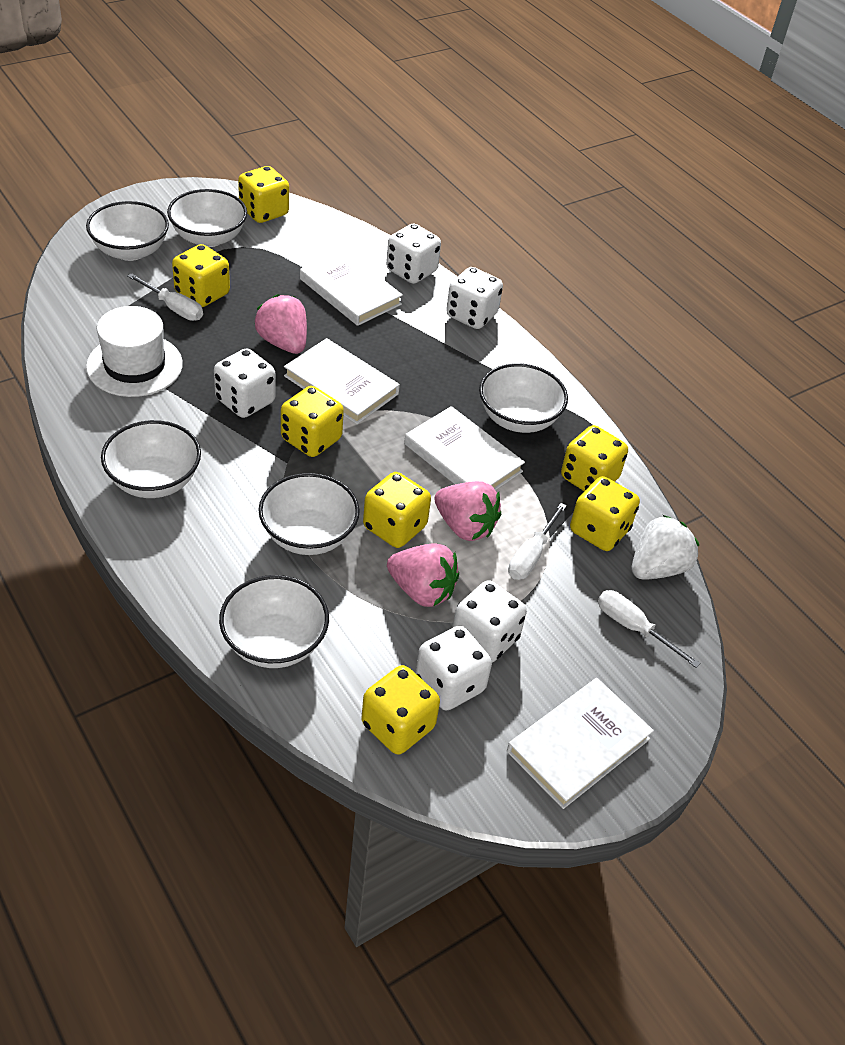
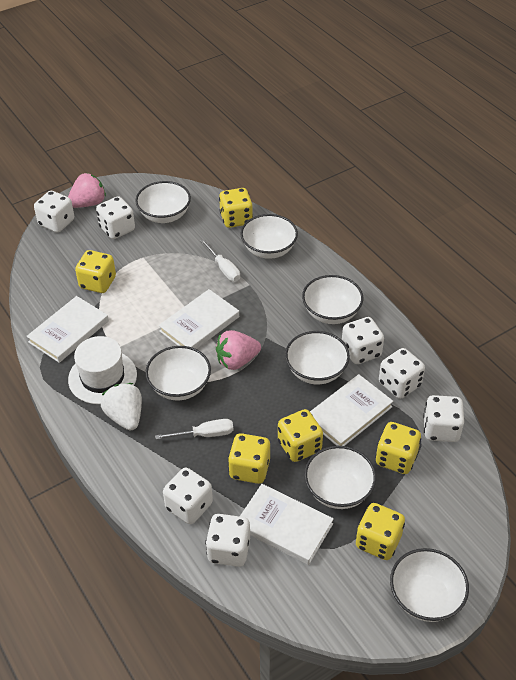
pink strawberry: 3 -> 2
white bowl: 6 -> 7
white dice: 5 -> 7
white screwdriver: 3 -> 2
yellow dice: 7 -> 6

